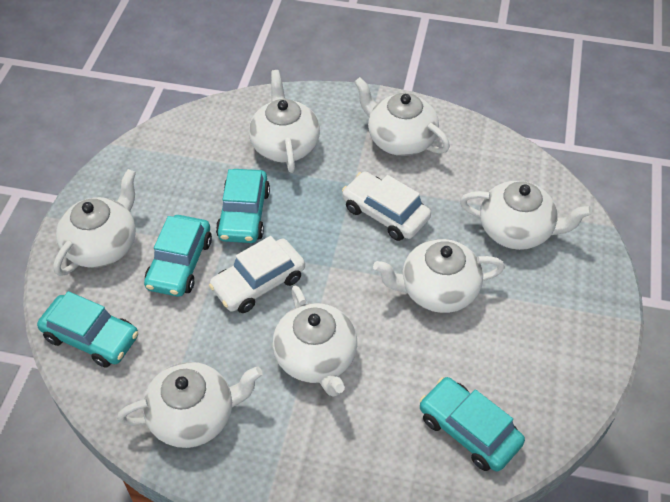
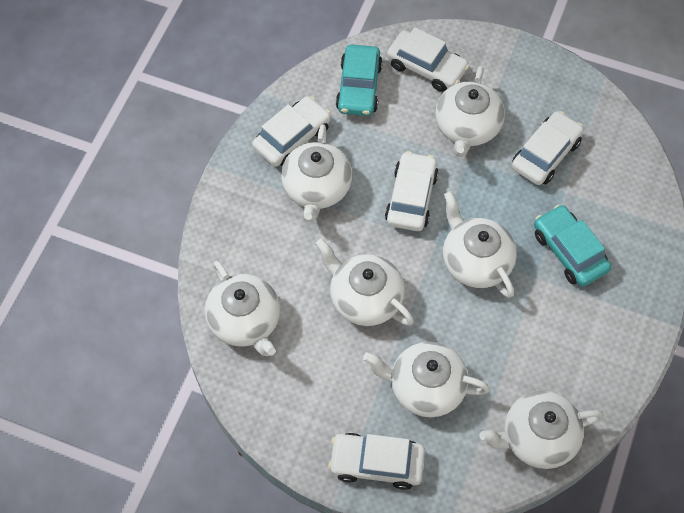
turquoise car: 4 -> 2
white car: 2 -> 5

